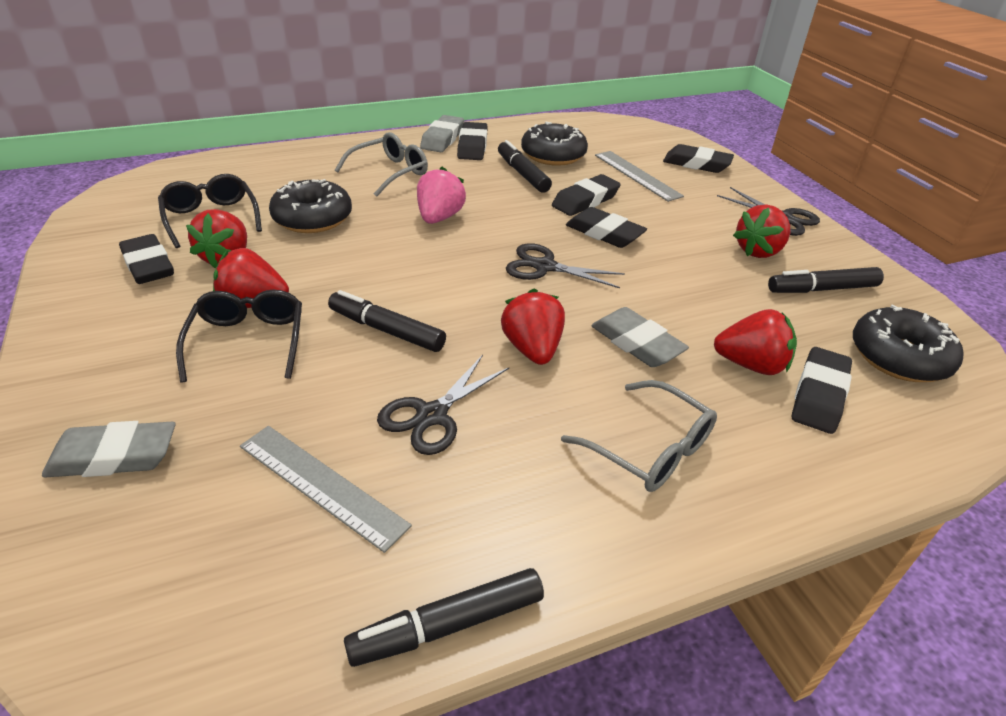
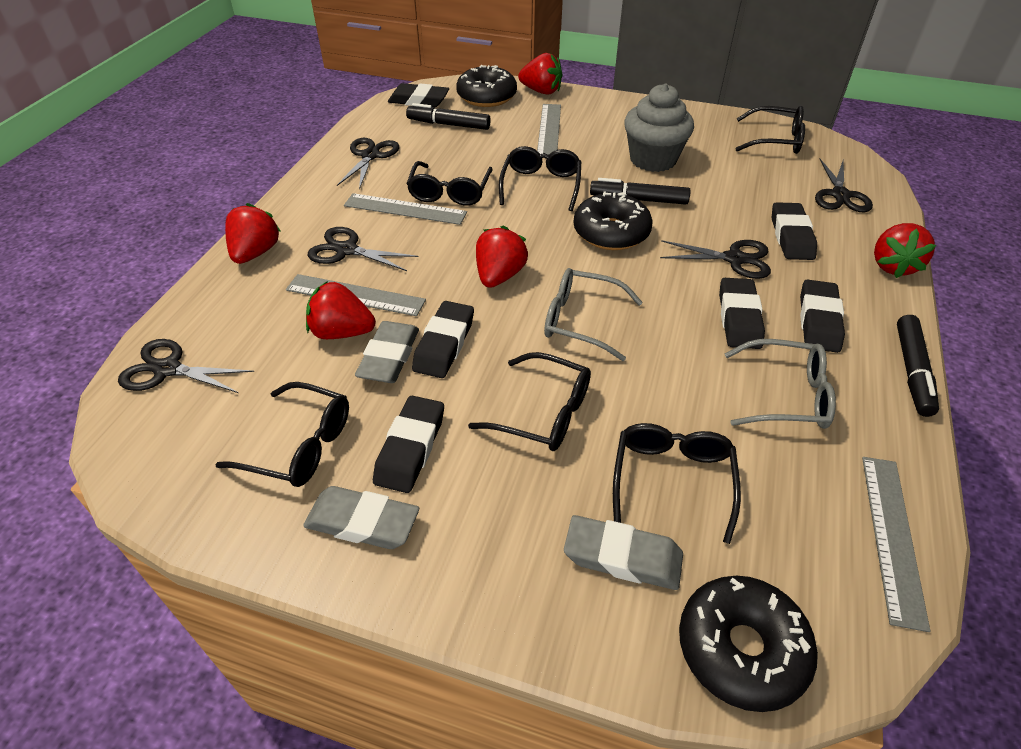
black glasses: 2 -> 6
black marker: 4 -> 3
black scissors: 3 -> 5
grey cupcake: 0 -> 1
grey ruler: 2 -> 4
pink strawberry: 1 -> 0

